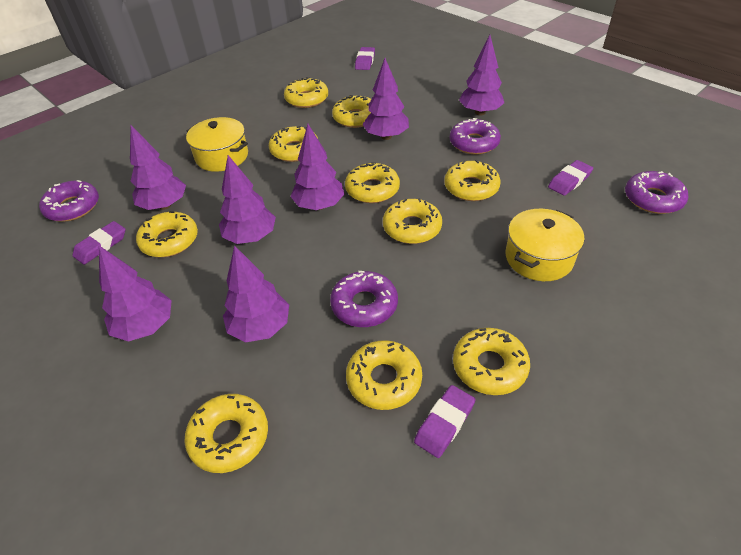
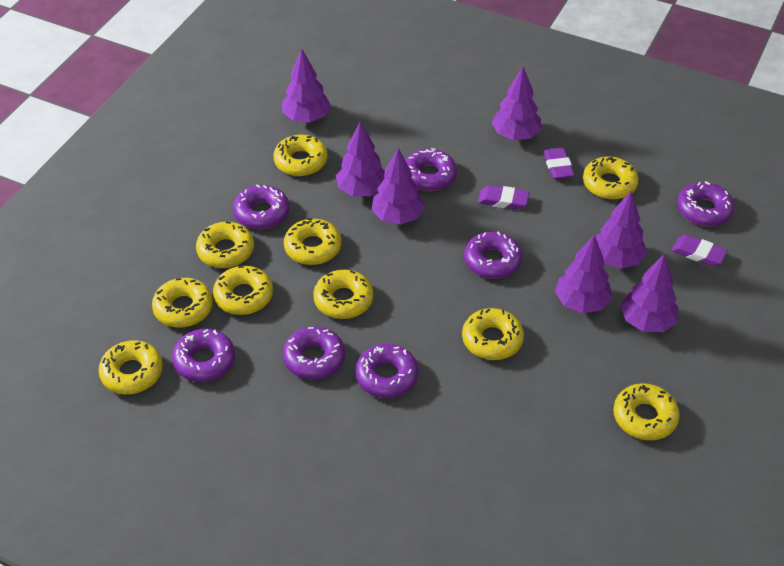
purple donut: 4 -> 7
purple eraser: 4 -> 3
yellow pot: 2 -> 0

